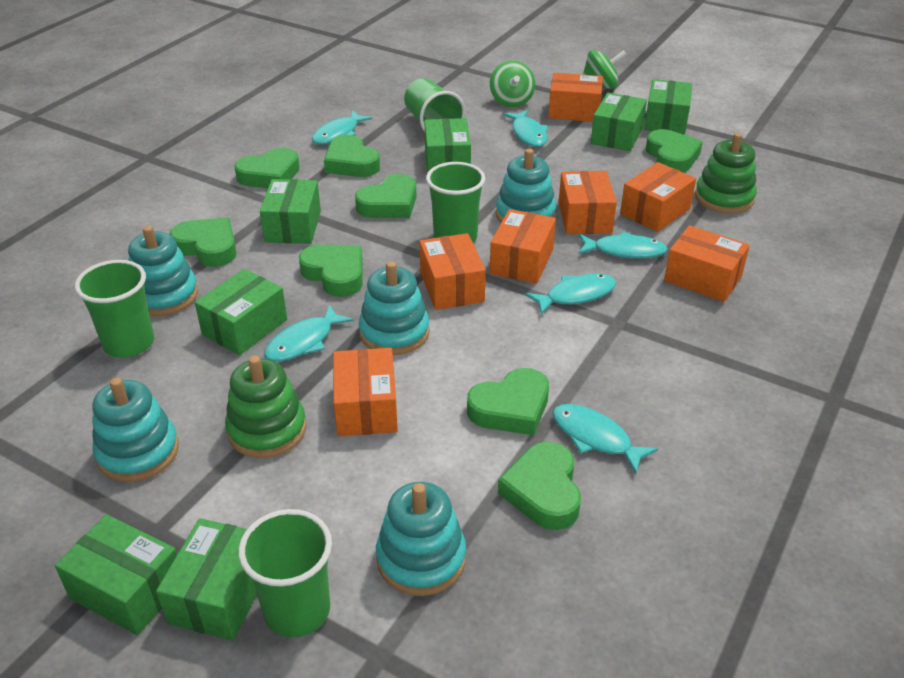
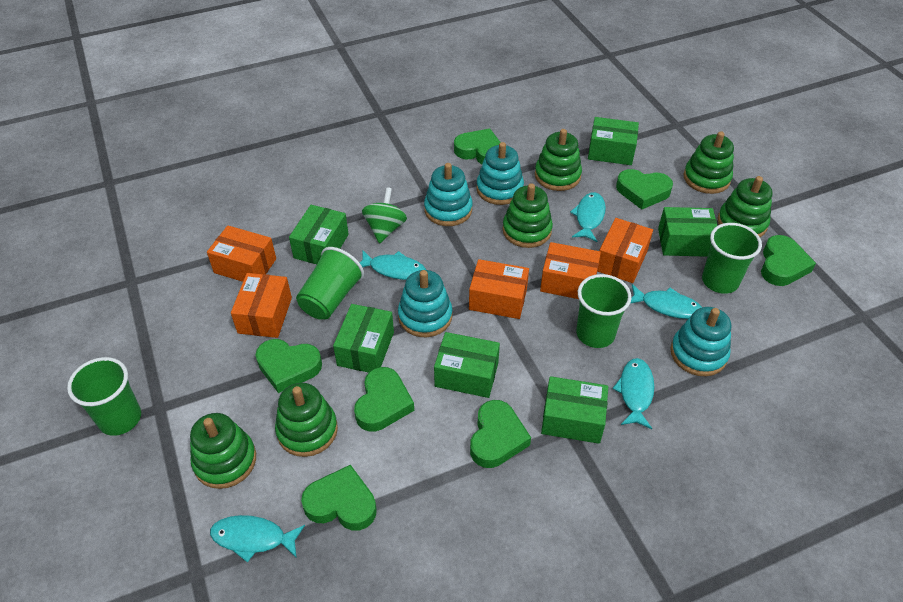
green box: 7 -> 6
green heart: 8 -> 7
green spinning top: 2 -> 1
green stacking toy: 2 -> 6
orange box: 7 -> 5
turquoise fish: 6 -> 5
turquoise stacking toy: 5 -> 4

